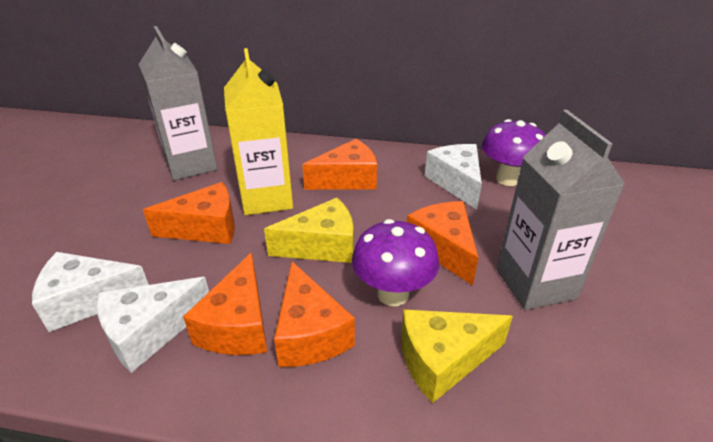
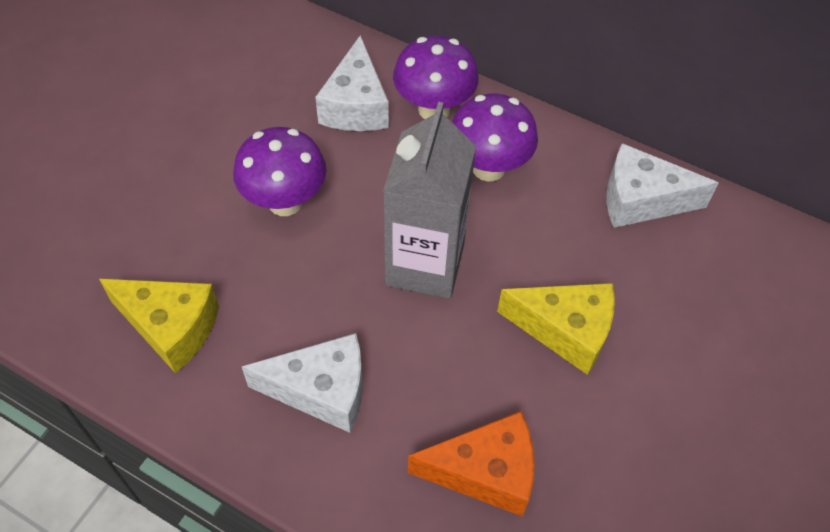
grey carton: 2 -> 1
orange cheese: 5 -> 1
purple mushroom: 2 -> 3
yellow carton: 1 -> 0

